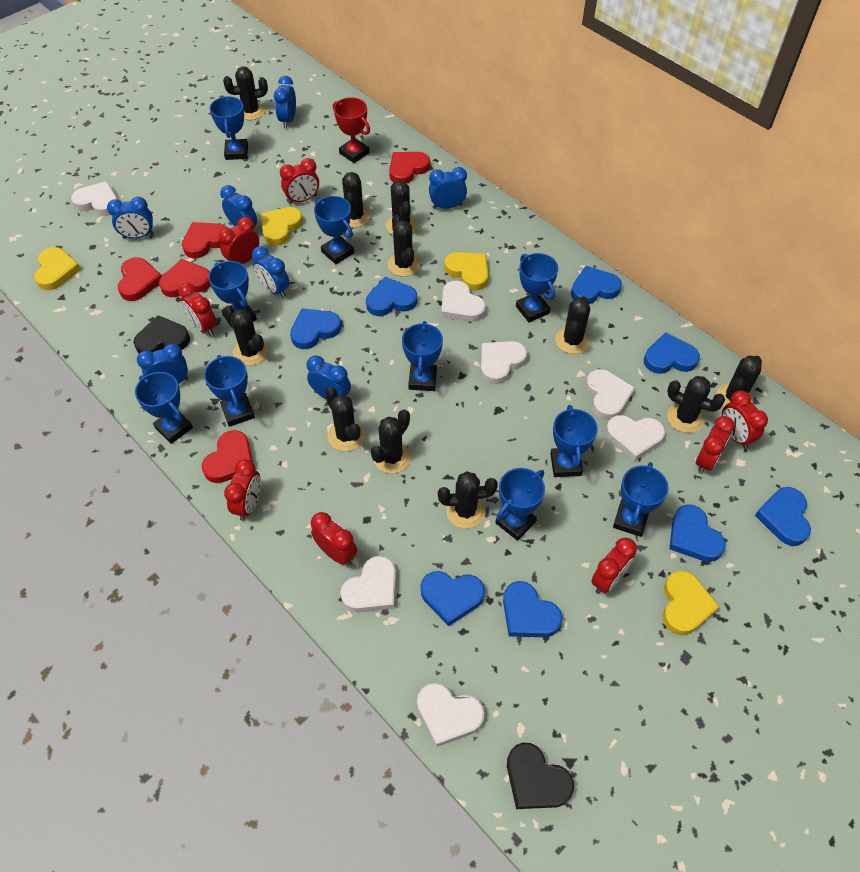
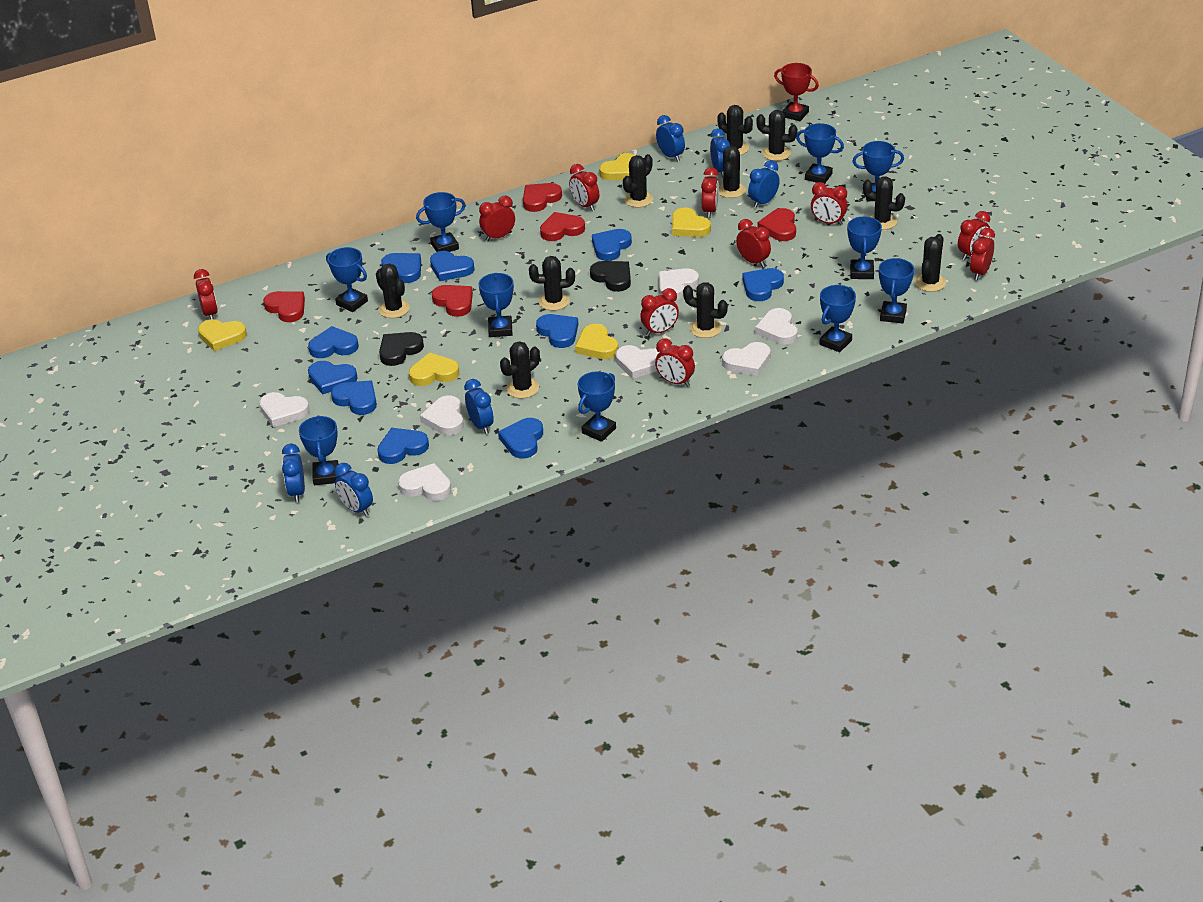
black cactus: 11 -> 10
blue clock: 7 -> 6
blue heart: 8 -> 10
red clock: 8 -> 10
yellow heart: 4 -> 5

